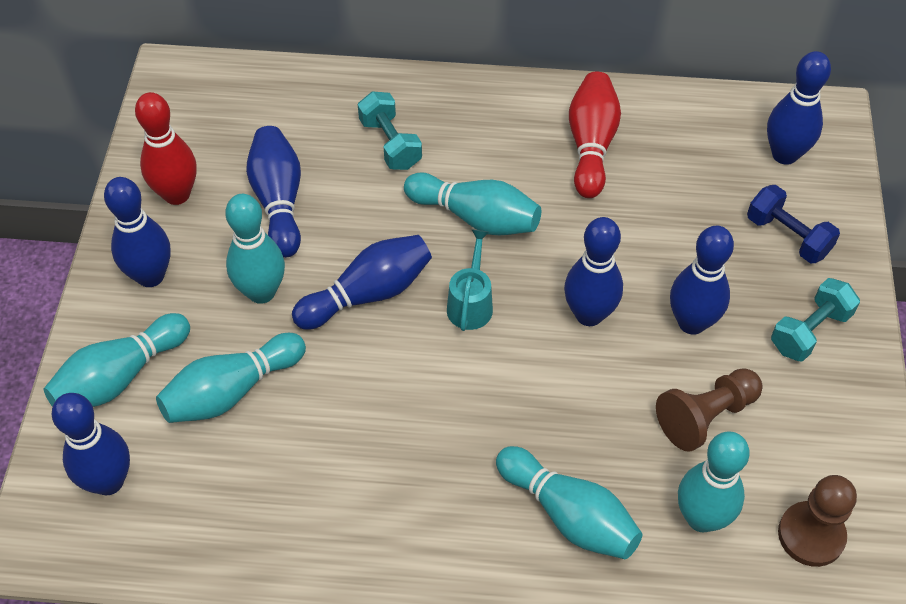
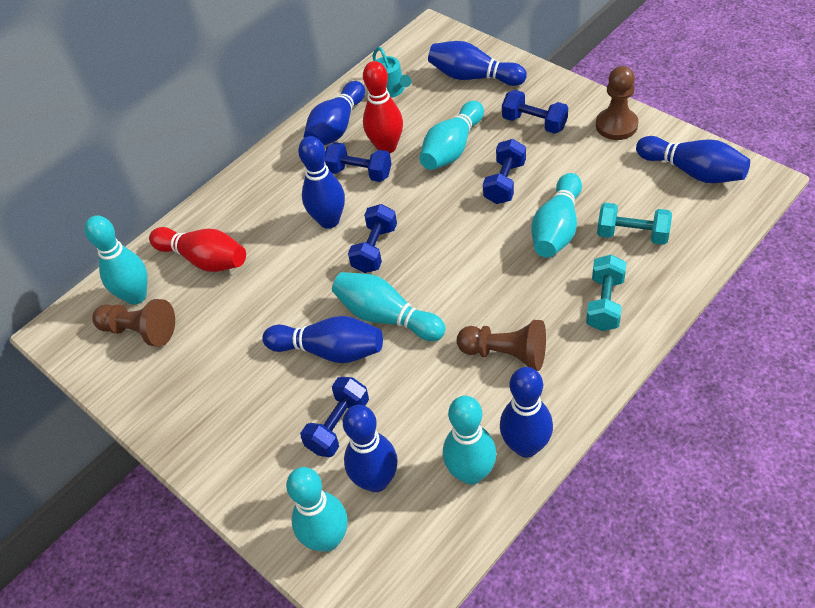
blue dumbbell: 1 -> 5
brown pawn: 2 -> 3

